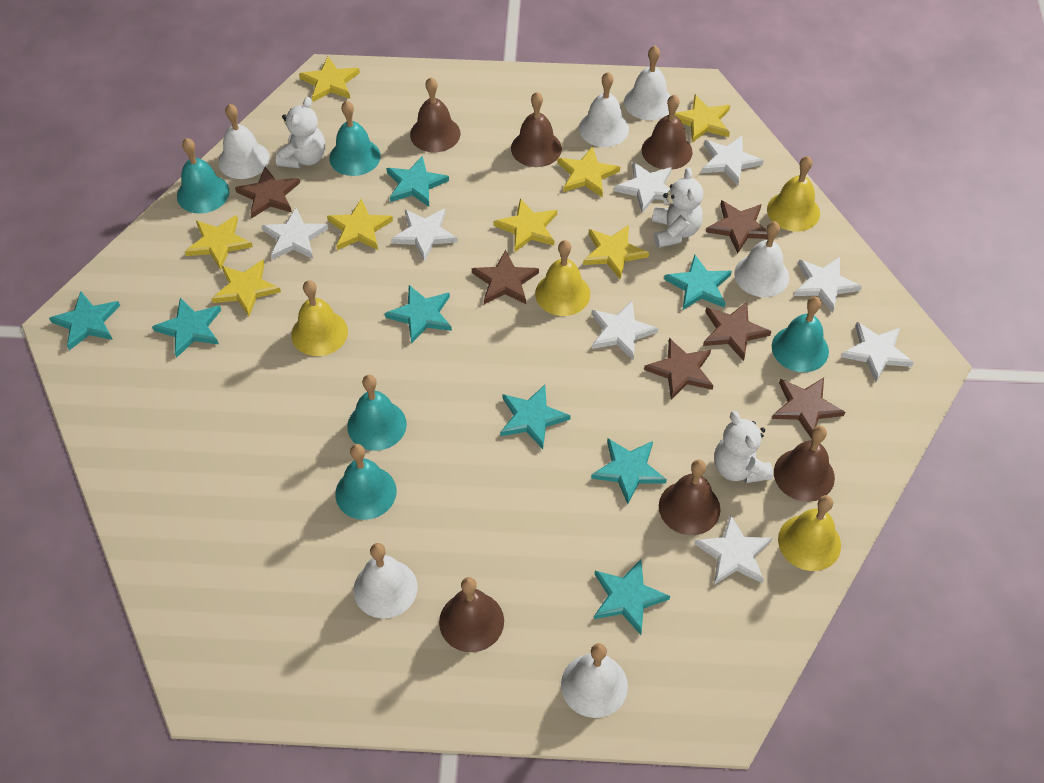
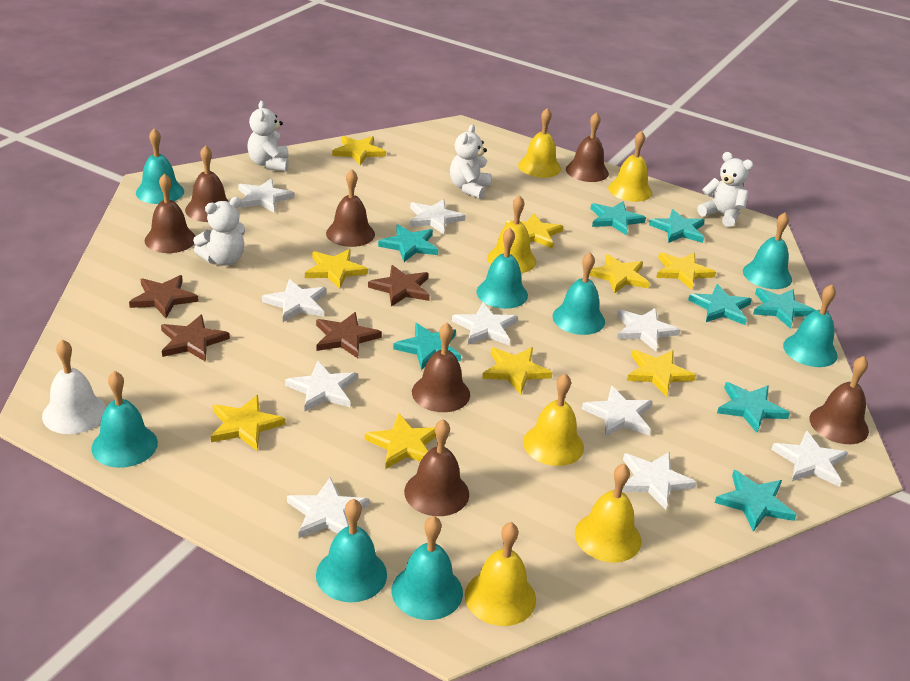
brown bell: 6 -> 7
brown star: 6 -> 4
turquoise bell: 5 -> 8
white bell: 6 -> 1
white star: 8 -> 10
white teddy bear: 3 -> 4
yellow bell: 4 -> 6
yellow star: 8 -> 9

